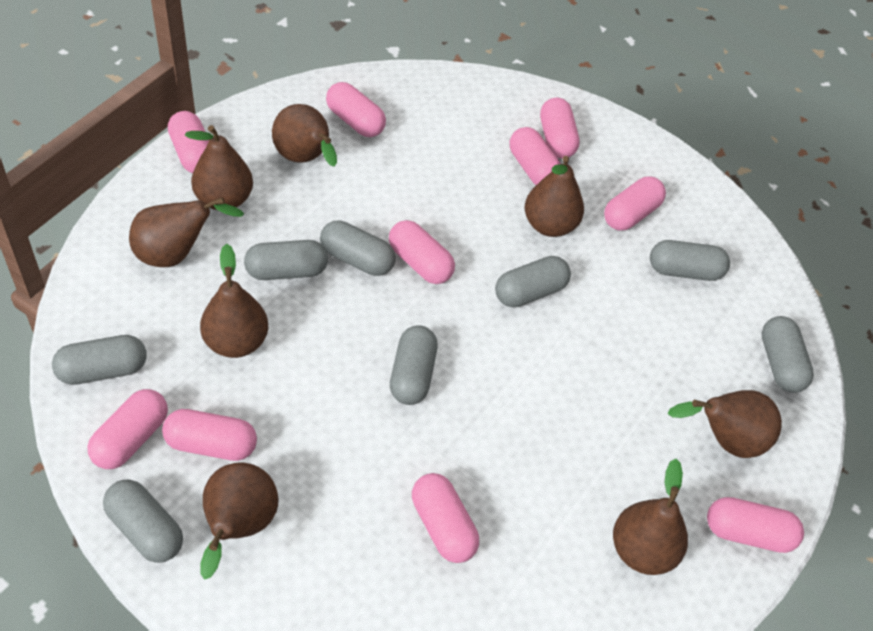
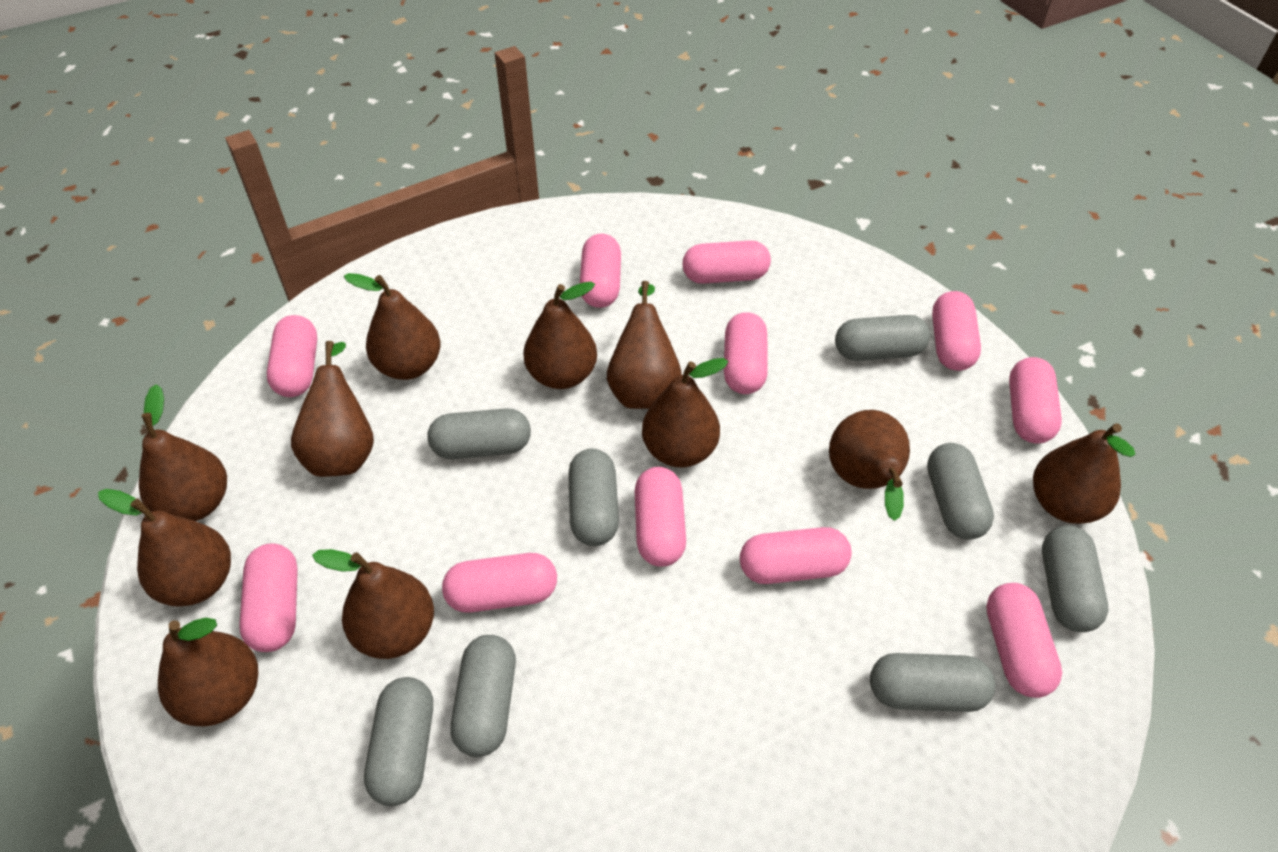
brown pear: 8 -> 11
pink capsule: 10 -> 11

